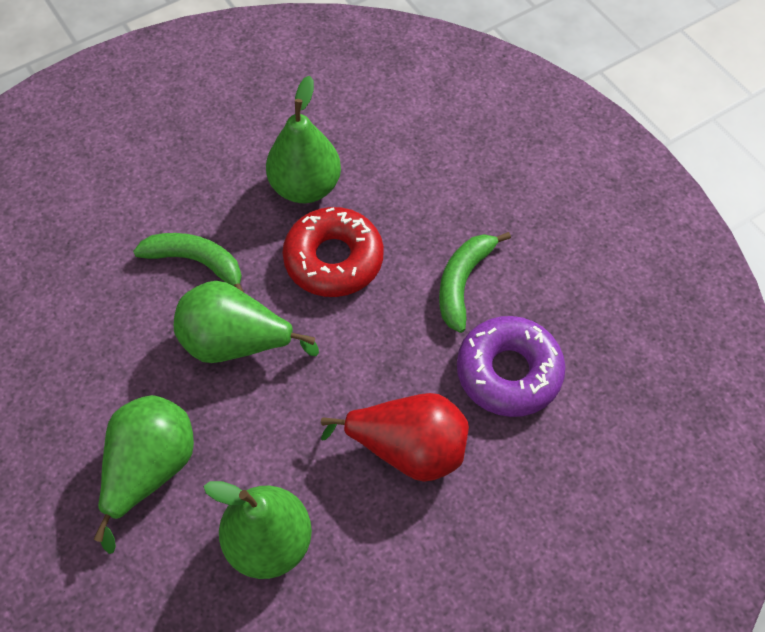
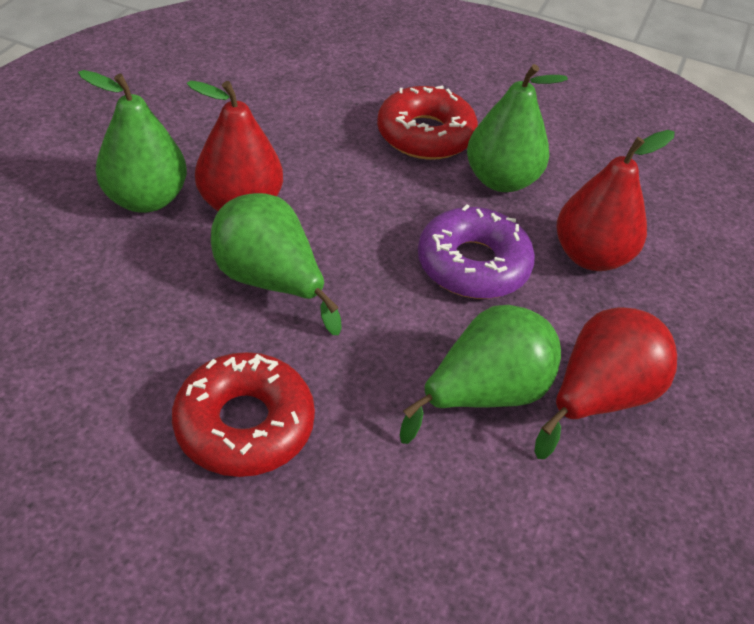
green banana: 2 -> 0
red donut: 1 -> 2
red pear: 1 -> 3

